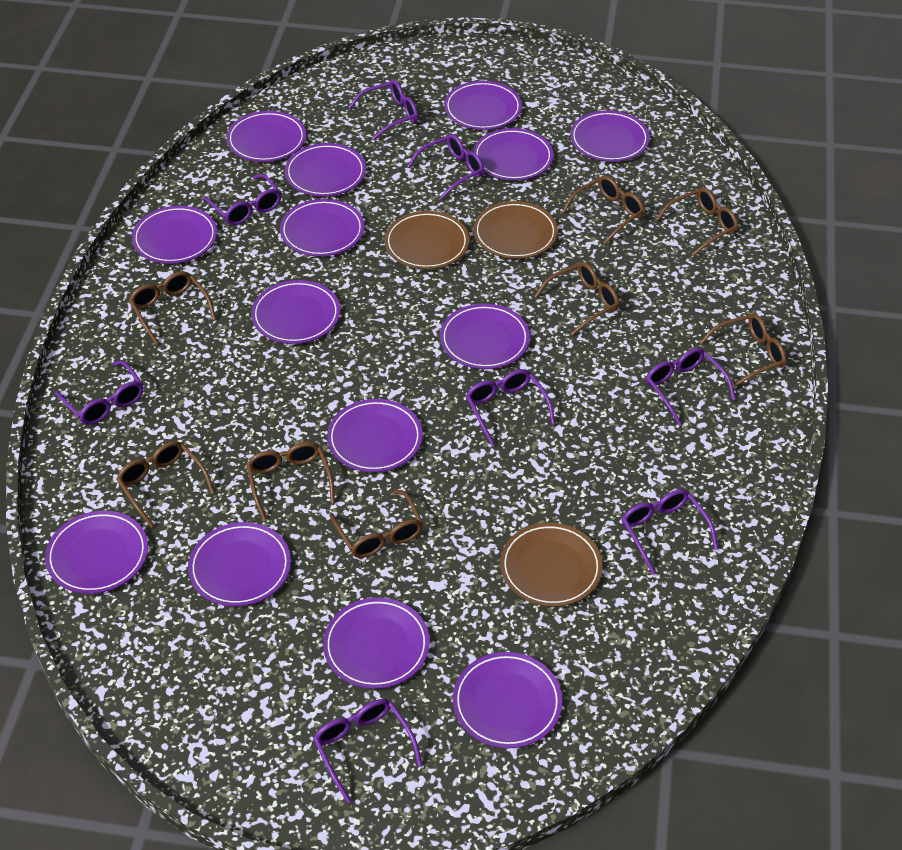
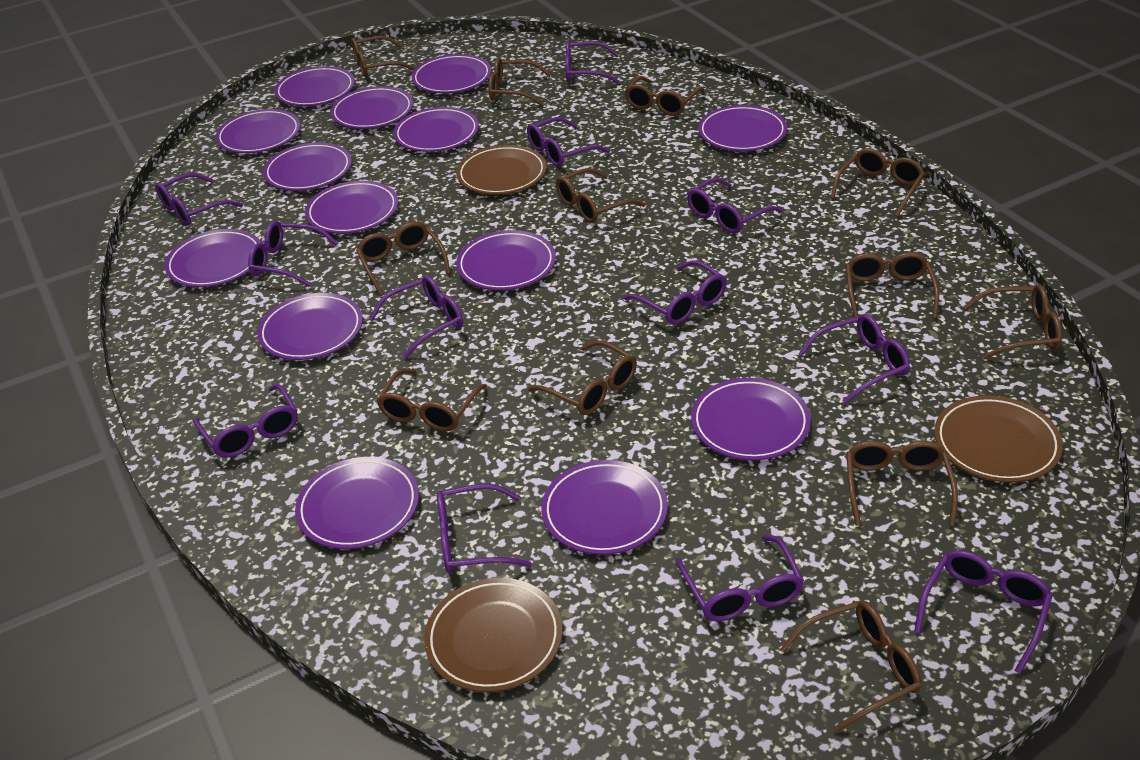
brown glasses: 8 -> 12
purple glasses: 8 -> 12

